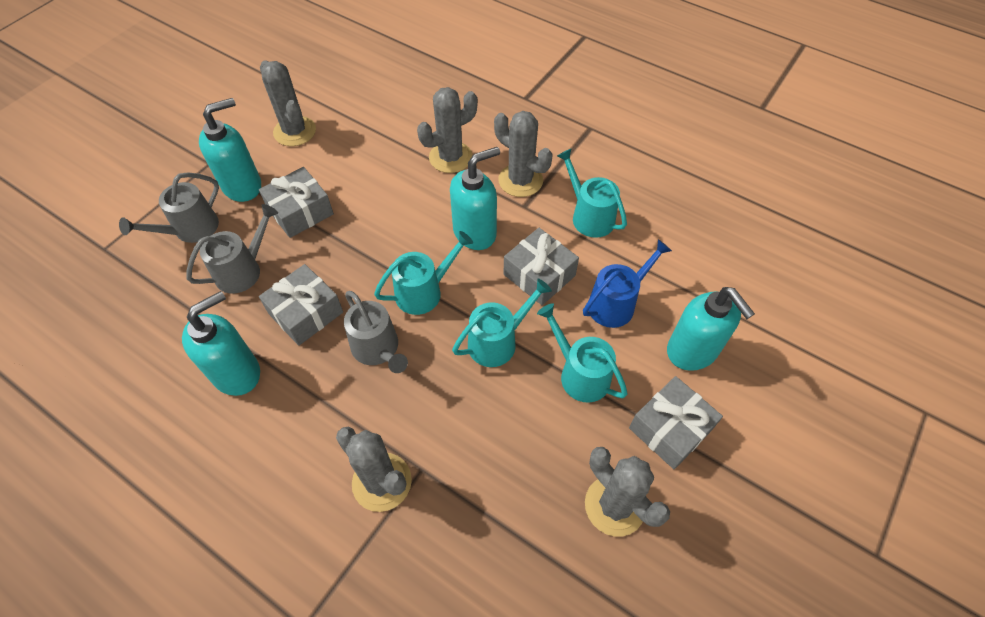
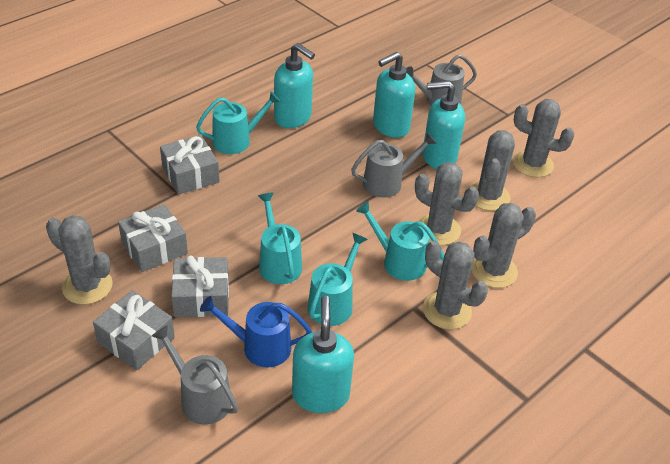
grey cactus: 5 -> 6

